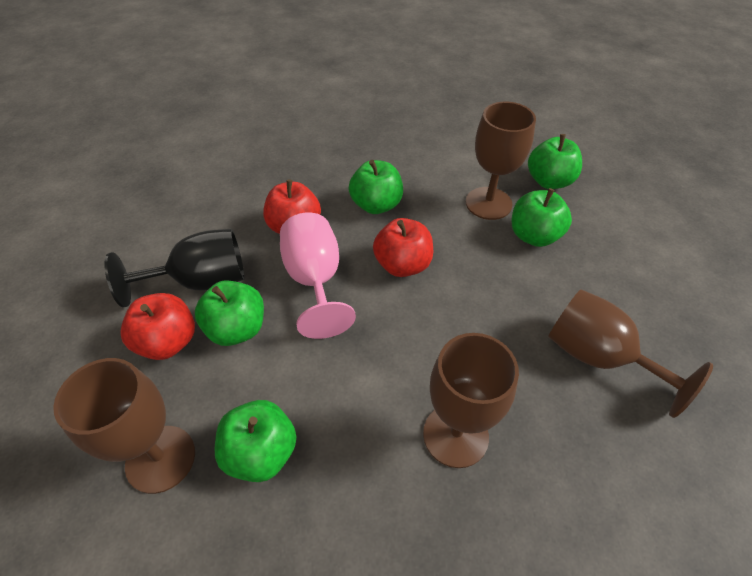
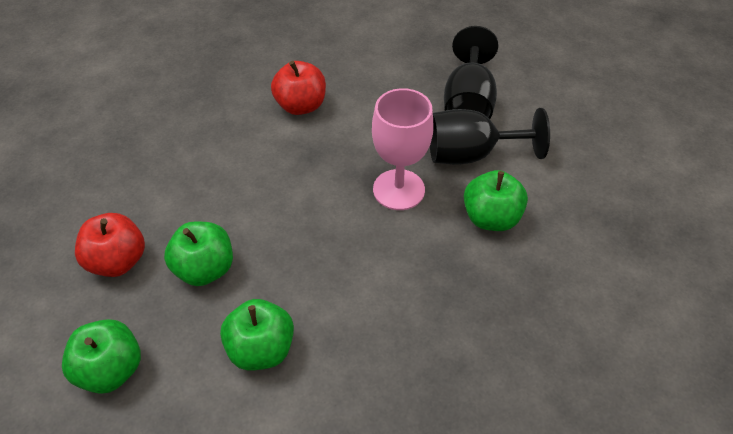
black goblet: 1 -> 2
brown goblet: 4 -> 0
green apple: 5 -> 4
red apple: 3 -> 2

